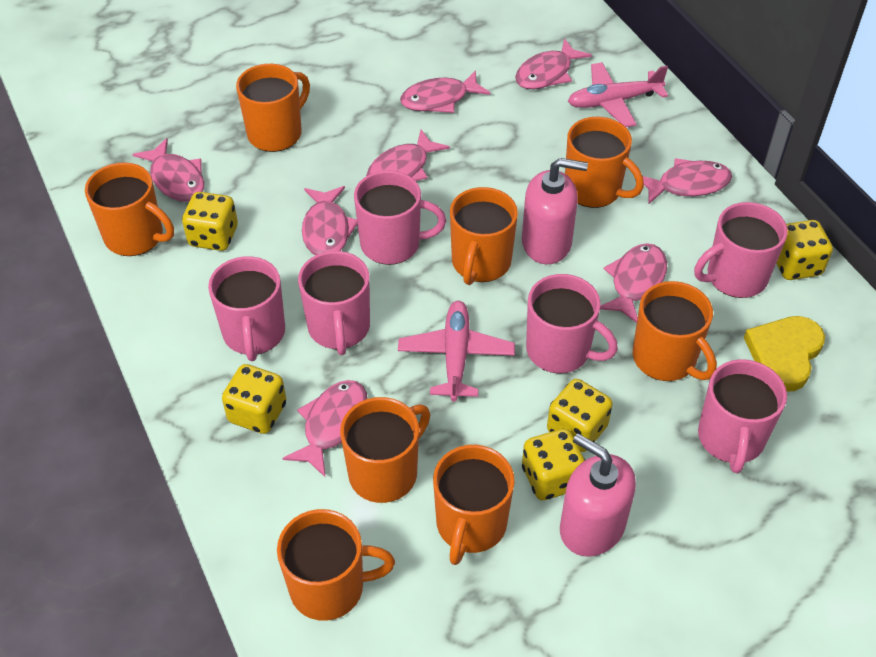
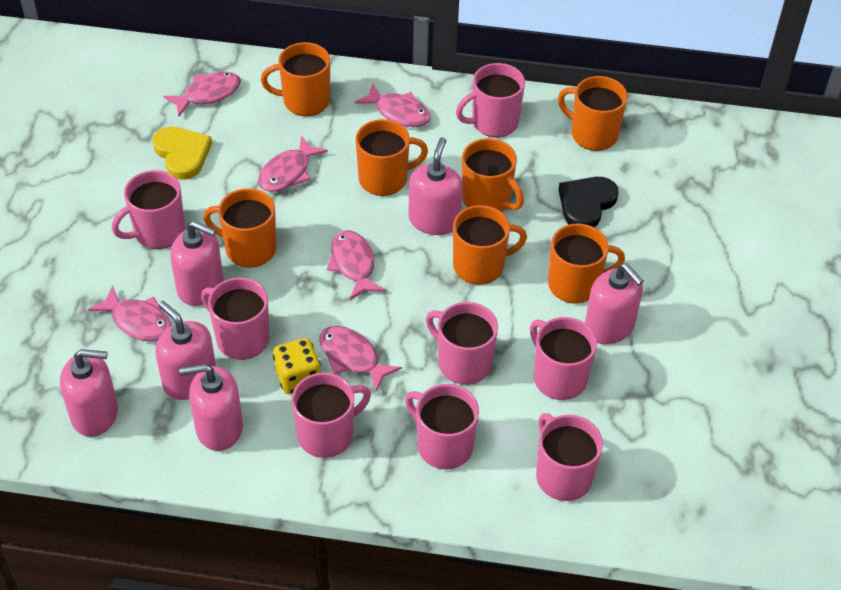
black heart: 0 -> 1
orange mug: 8 -> 7
pink fish: 8 -> 6
pink mug: 6 -> 8
pink plane: 2 -> 0
pink soap dispenser: 2 -> 6
yellow dice: 5 -> 1

